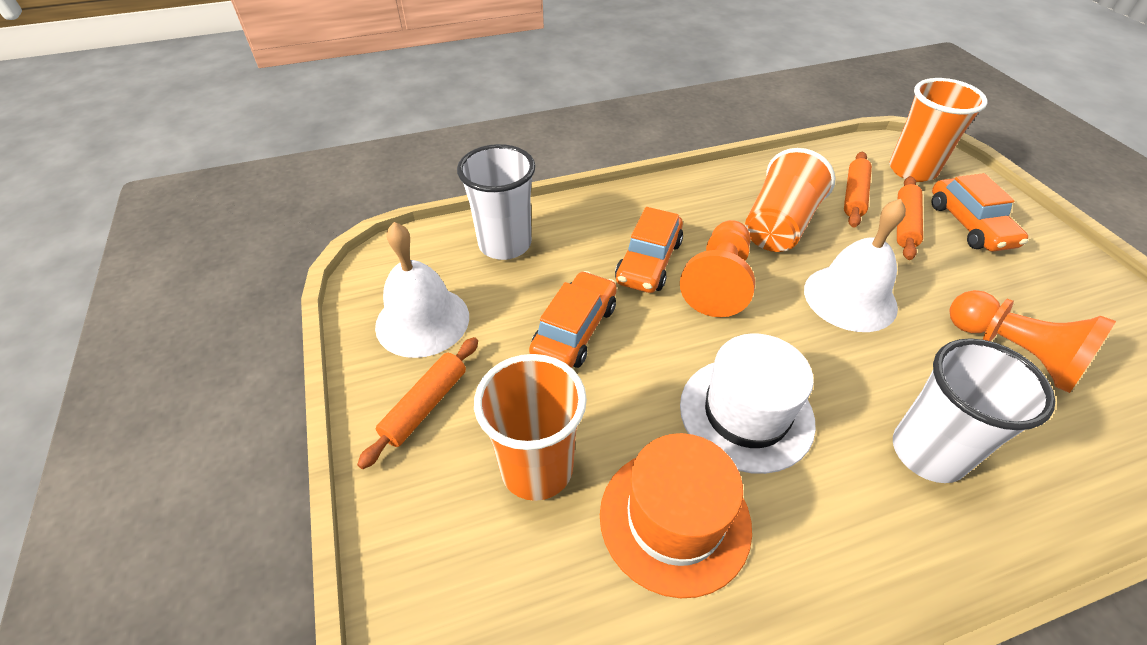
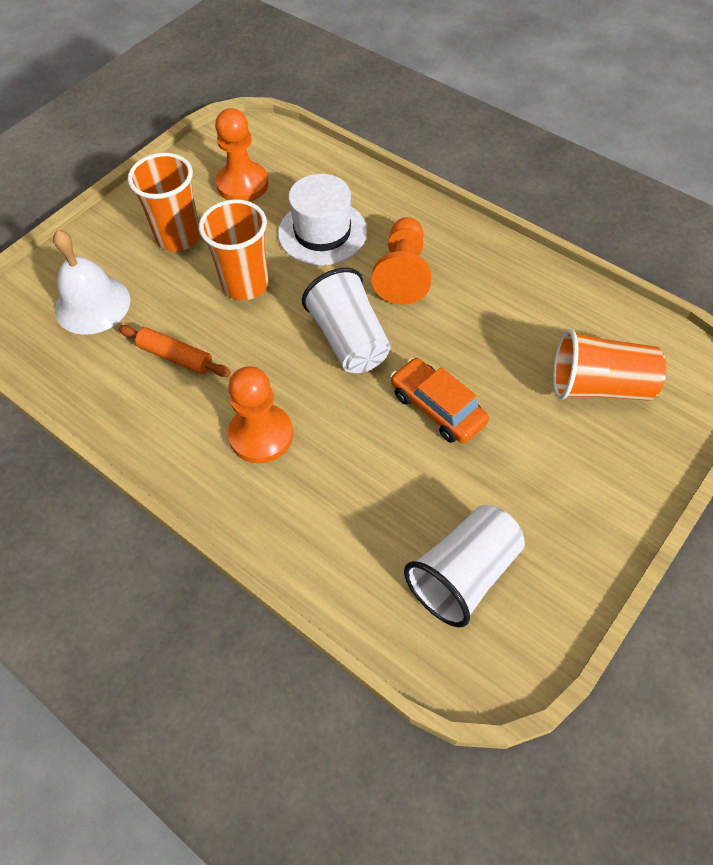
orange car: 3 -> 1
orange hat: 1 -> 0
orange pawn: 2 -> 3
orange rolling pin: 3 -> 1
white bell: 2 -> 1

